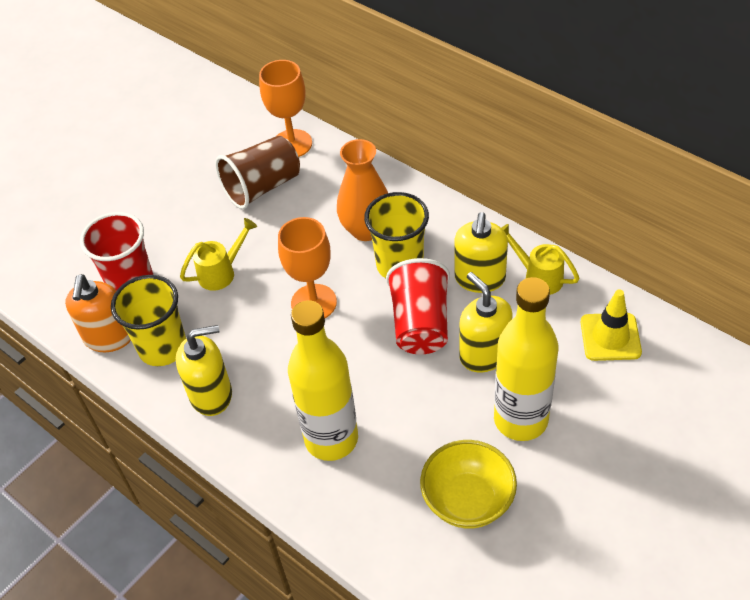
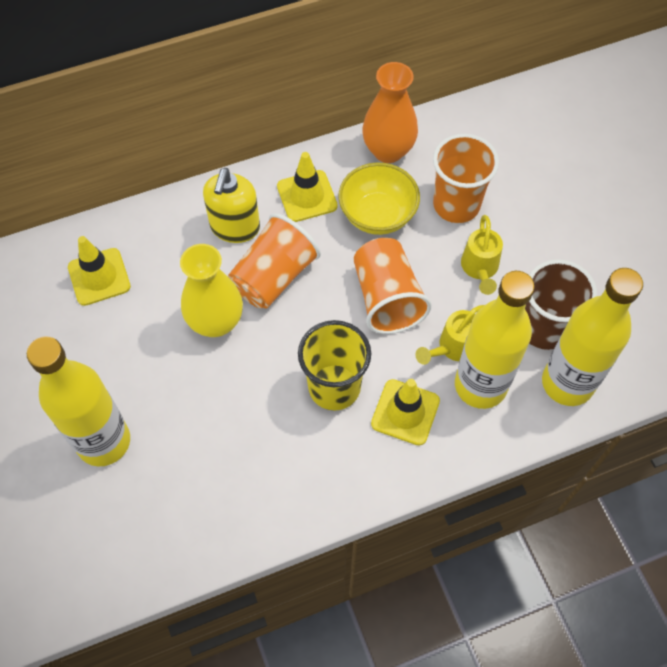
orange cup: 0 -> 3
orange goblet: 2 -> 0
orange soap dispenser: 1 -> 0
red cup: 2 -> 0
yellow bottle: 2 -> 3
yellow cup: 2 -> 1
yellow soap dispenser: 3 -> 1
yellow traffic cone: 1 -> 3
yellow vase: 0 -> 1

